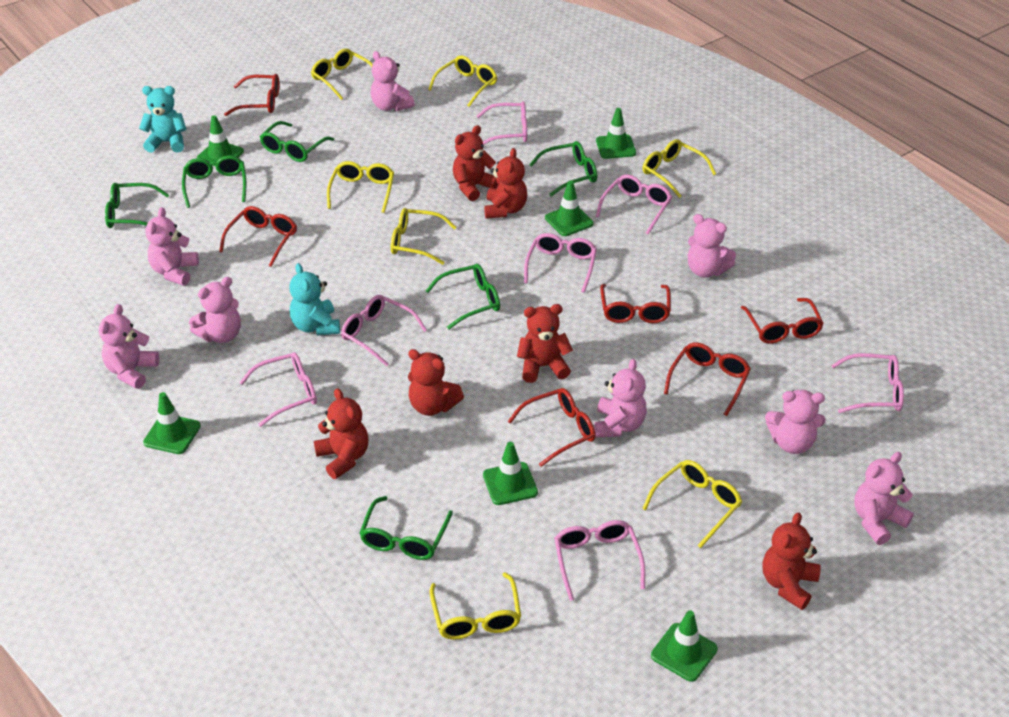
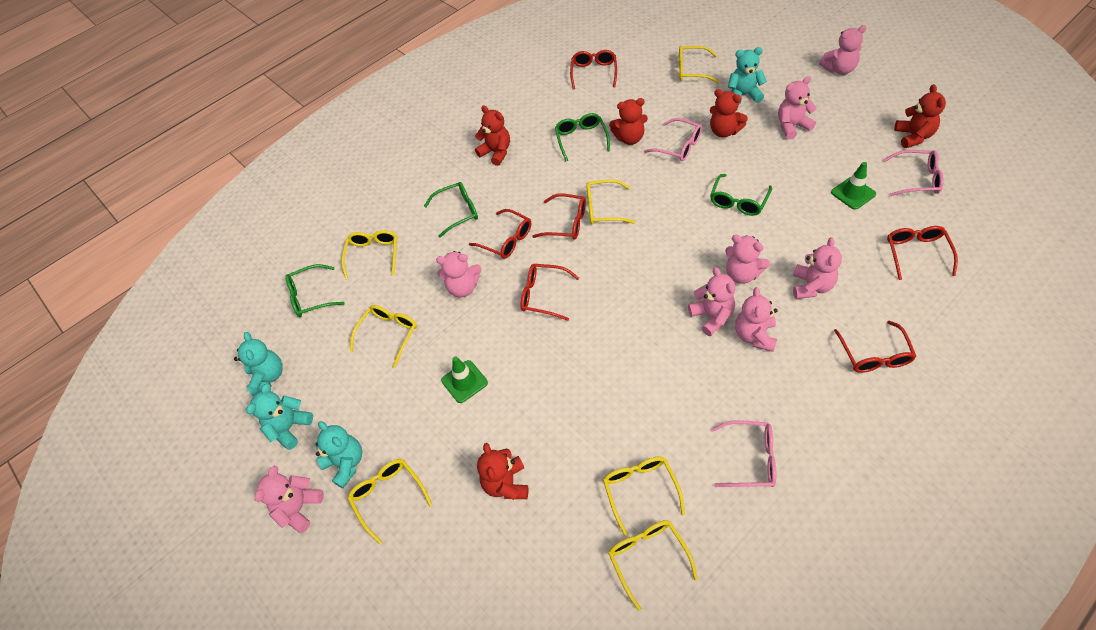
green glasses: 6 -> 4
green traffic cone: 6 -> 2
pink glasses: 7 -> 3
red teddy bear: 6 -> 5
turquoise teddy bear: 2 -> 4

